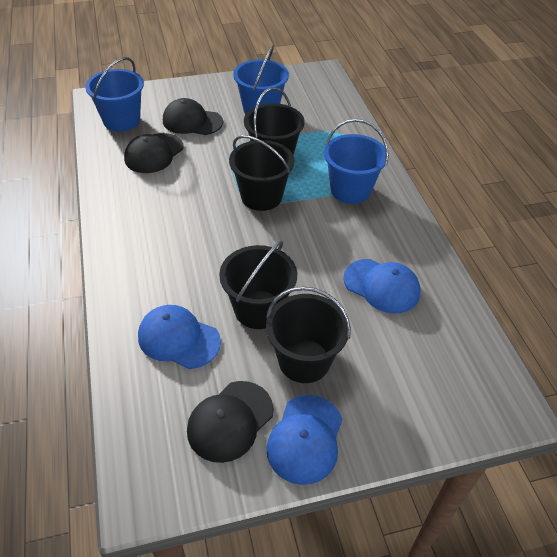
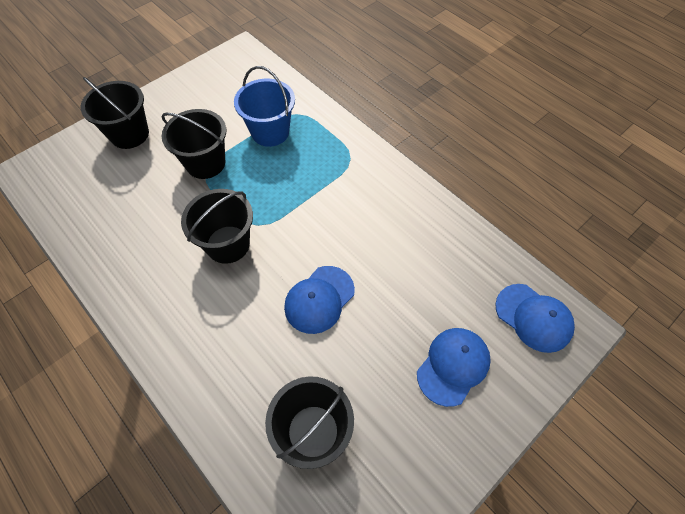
black cap: 3 -> 0
blue bucket: 3 -> 1

